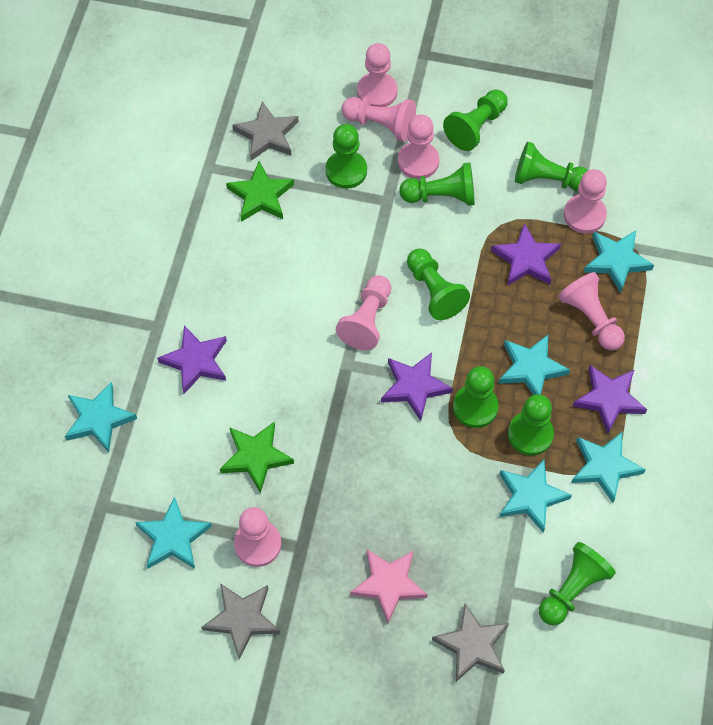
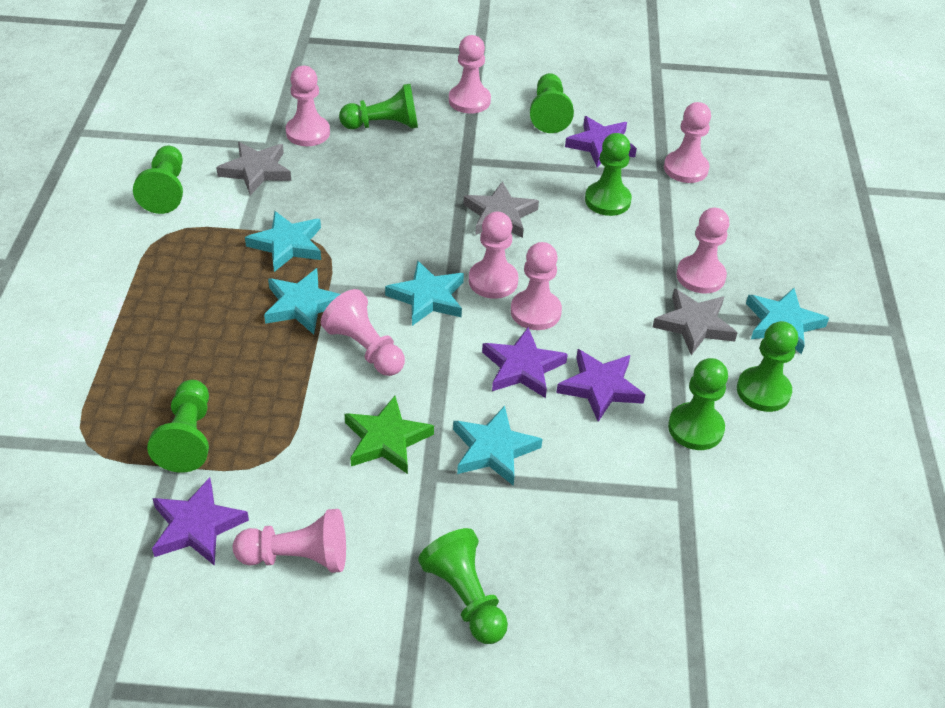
green star: 2 -> 1
pink pawn: 7 -> 8
pink star: 1 -> 0
turquoise star: 6 -> 5

